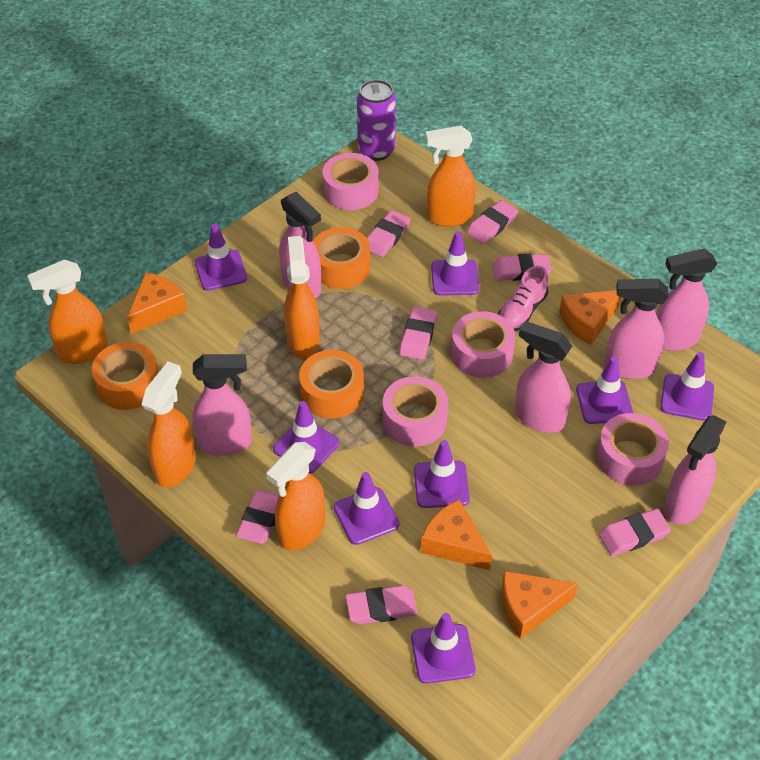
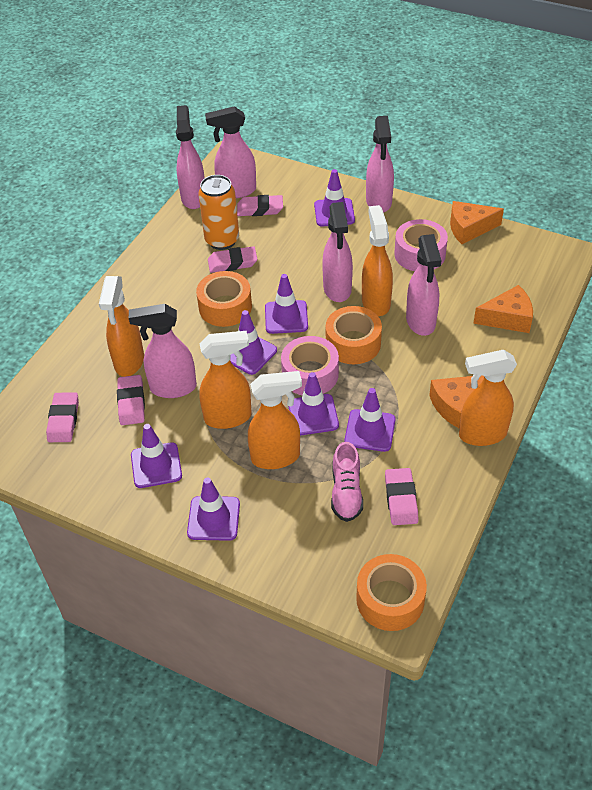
orange can: 0 -> 1
orange cheese: 4 -> 3
pink eraser: 7 -> 5
pink tape: 4 -> 2
purple can: 1 -> 0
purple traffic cone: 8 -> 7

